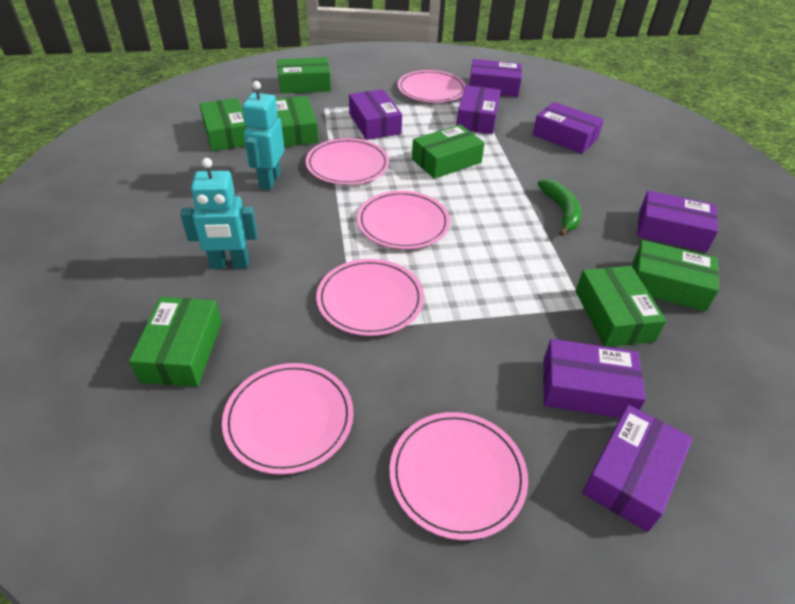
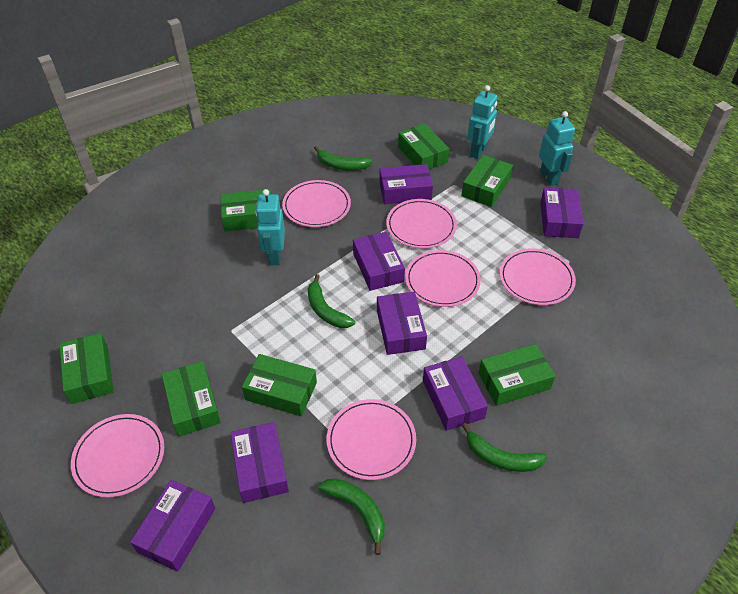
green banana: 1 -> 4
turquoise robot: 2 -> 3

